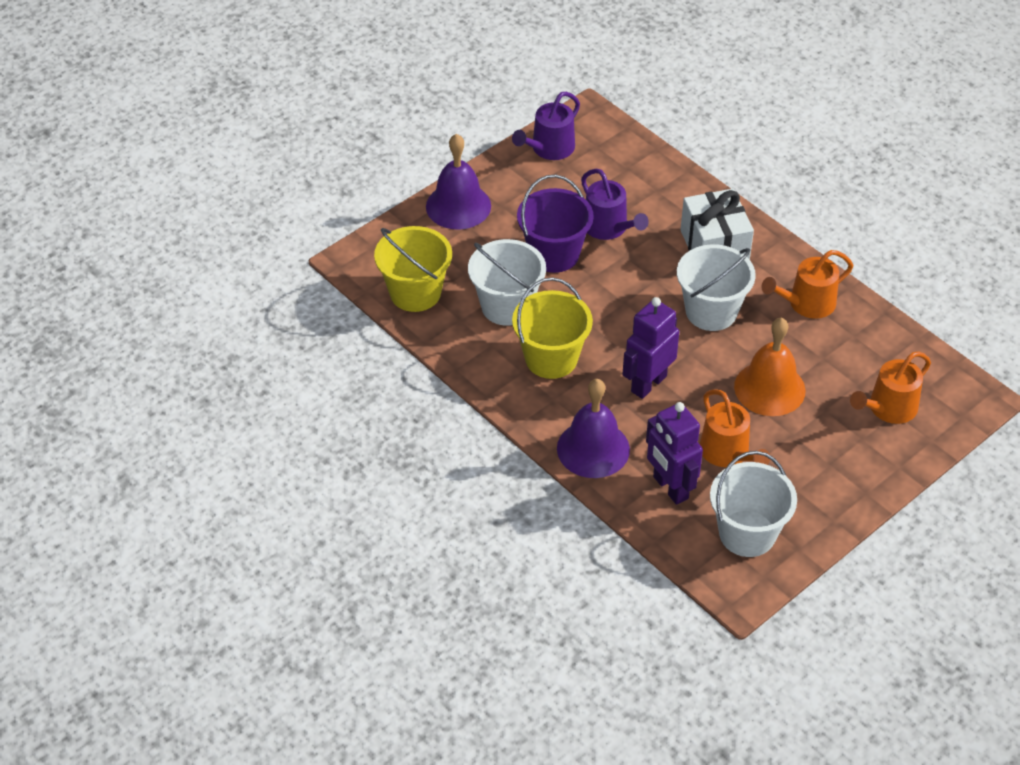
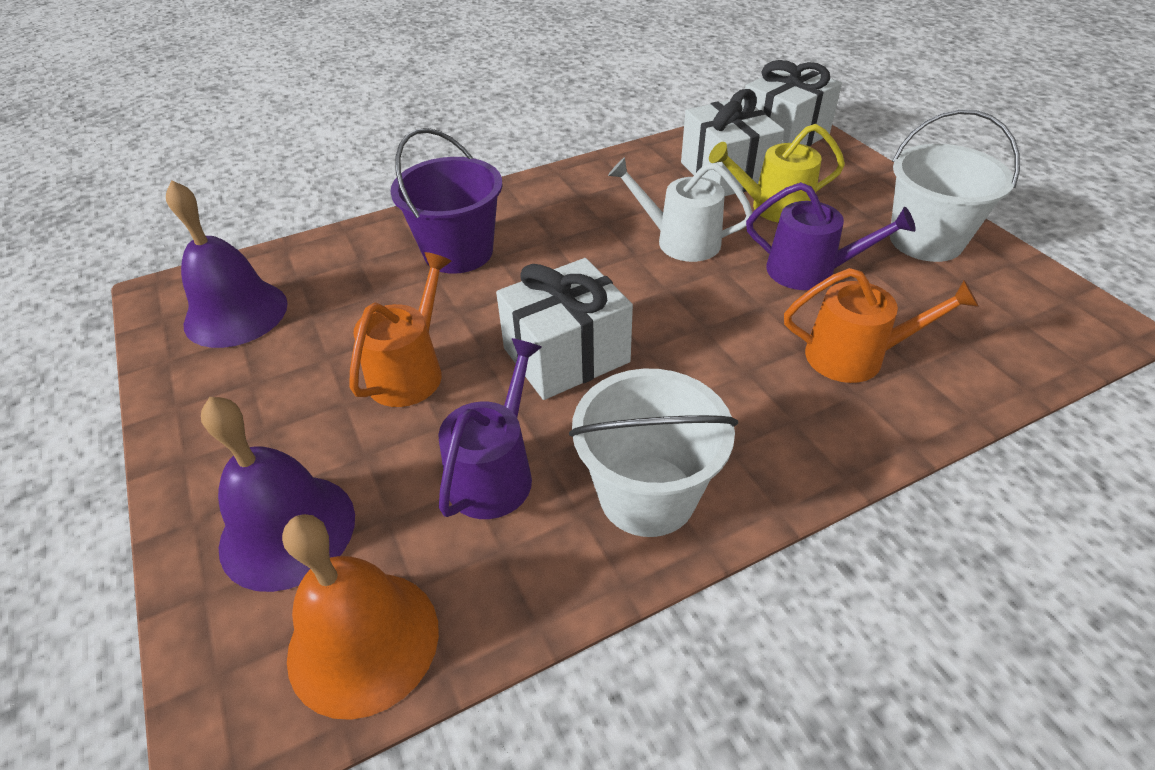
orange watering can: 3 -> 2
purple robot: 2 -> 0
white bucket: 3 -> 2
white gift: 1 -> 3
white watering can: 0 -> 1
yellow bucket: 2 -> 0
yellow watering can: 0 -> 1

